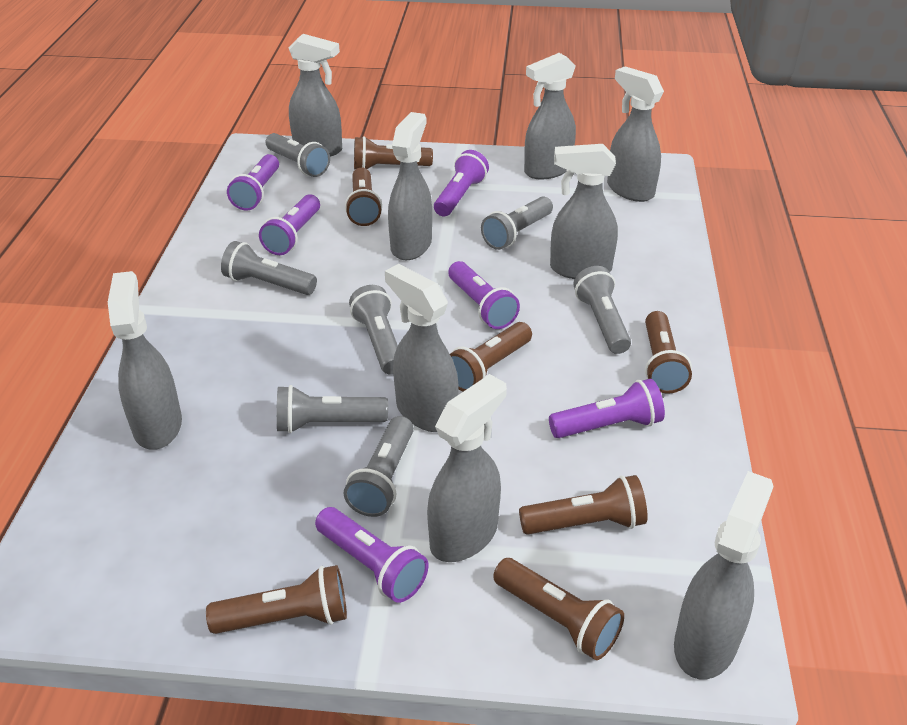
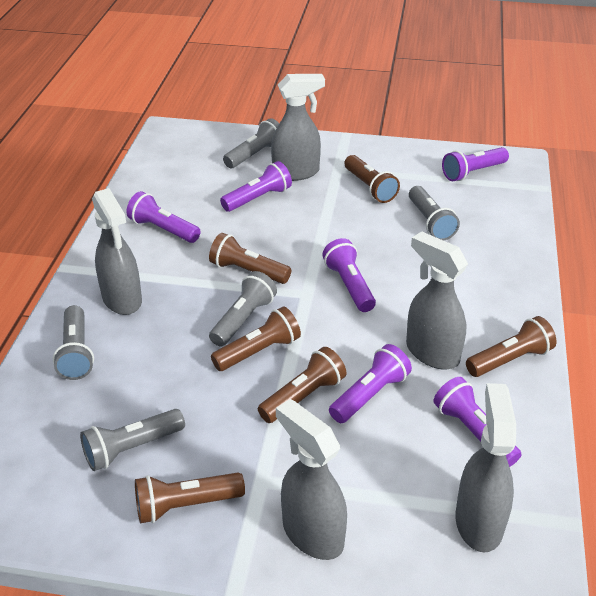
brown flashlight: 7 -> 6
grey flashlight: 7 -> 5
grey spray bottle: 9 -> 5

